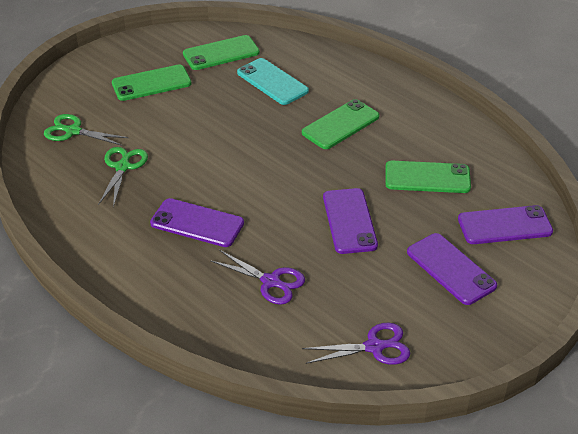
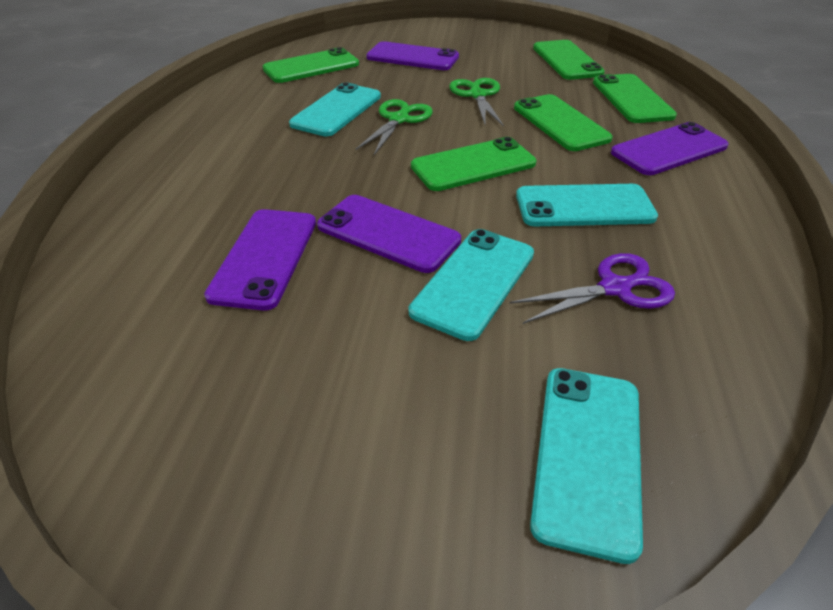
green phone: 4 -> 5
purple scissors: 2 -> 1
turquoise phone: 1 -> 4

